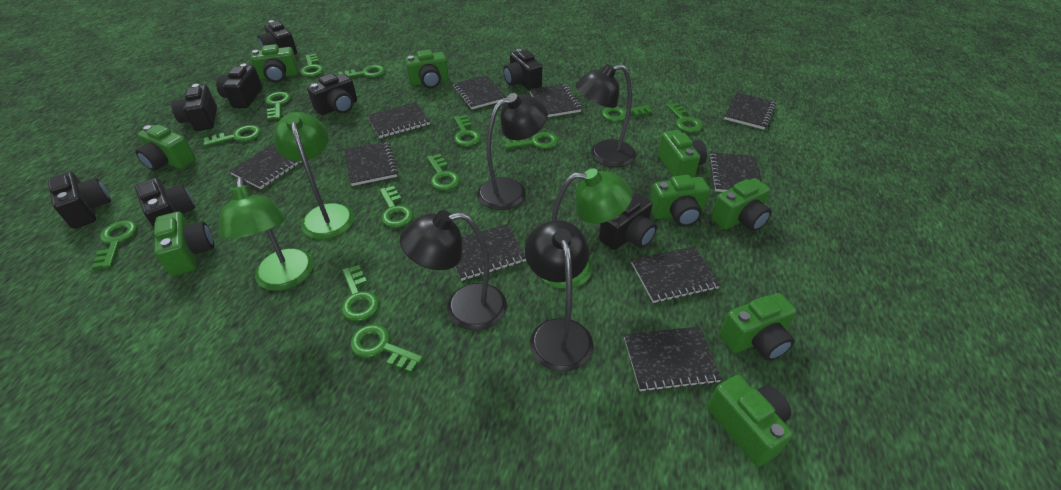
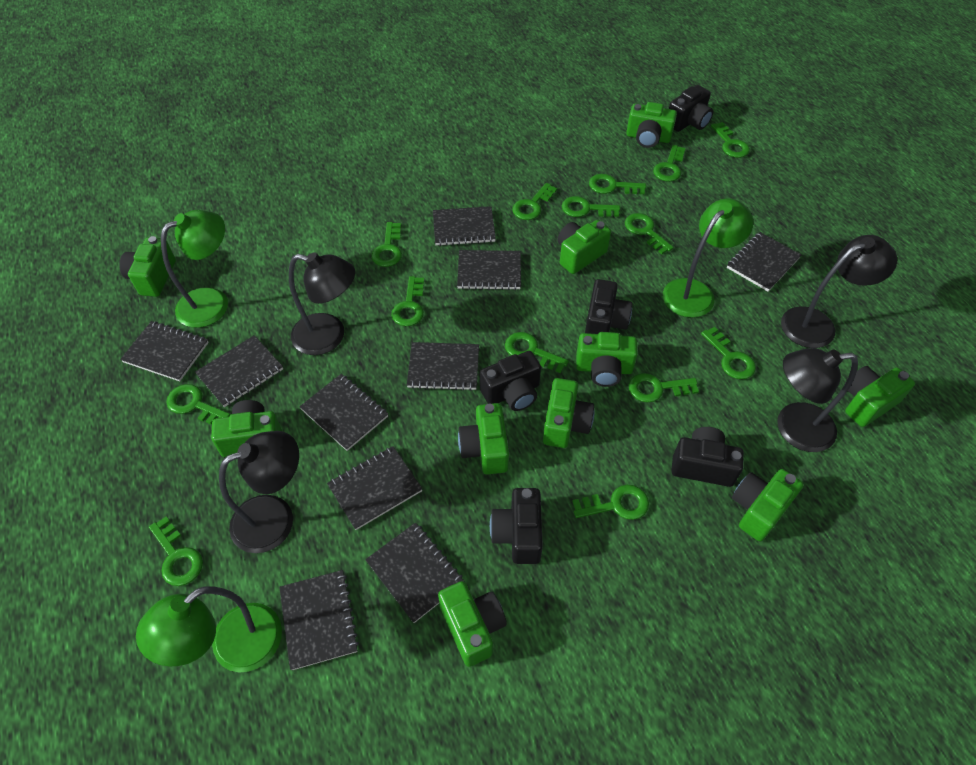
black camera: 8 -> 5
green camera: 9 -> 10
green key: 13 -> 14

